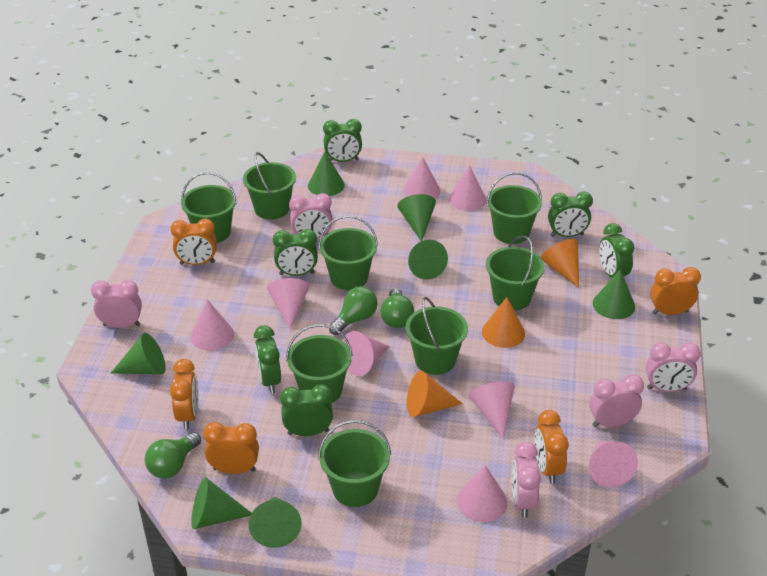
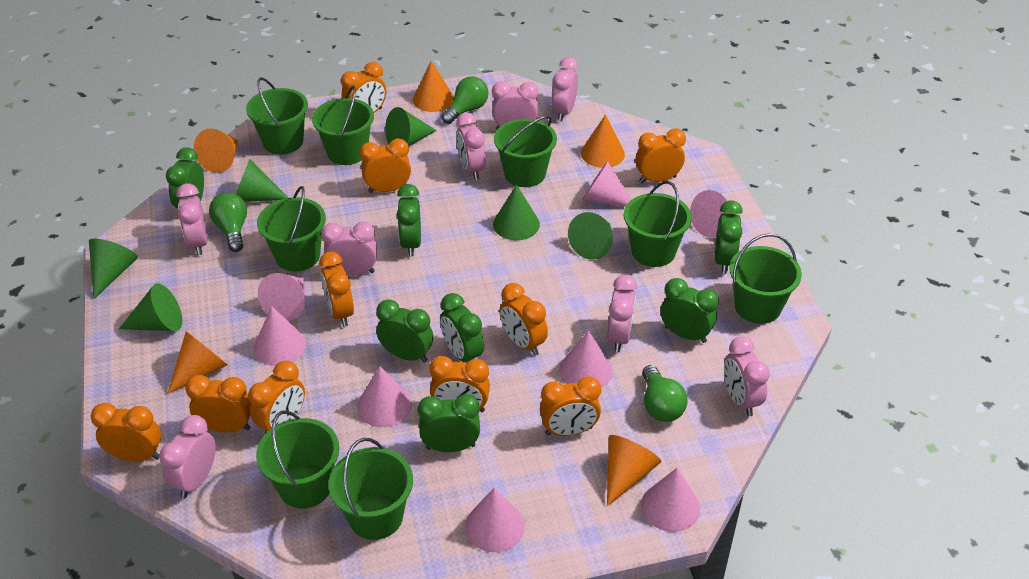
green clock: 6 -> 7
green cone: 7 -> 6
orange clock: 5 -> 10
orange cone: 3 -> 5
pink clock: 5 -> 8

